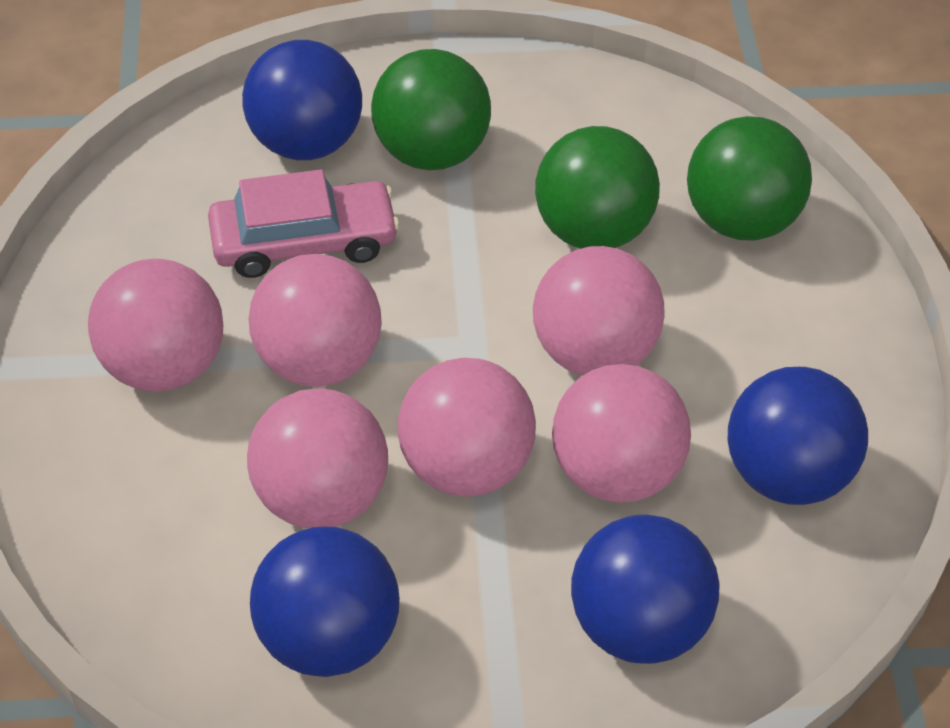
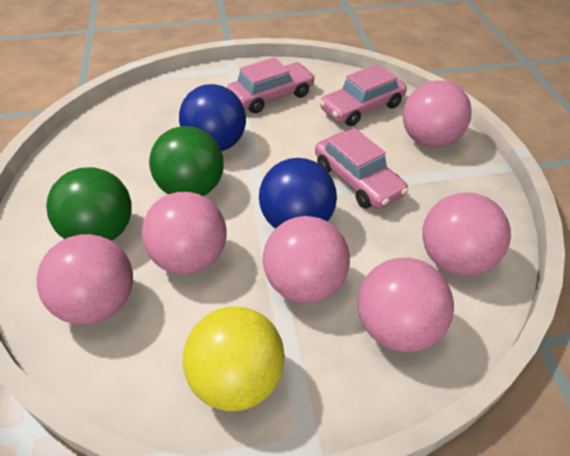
blue ball: 4 -> 2
green ball: 3 -> 2
pink car: 1 -> 3
yellow ball: 0 -> 1

